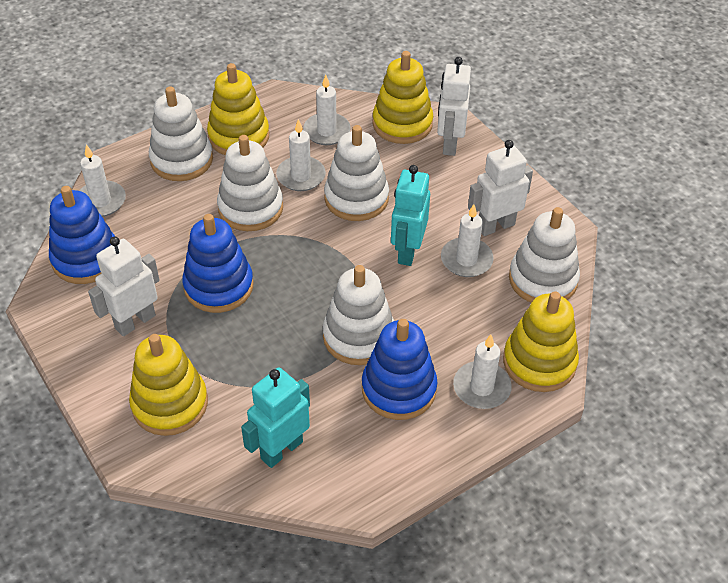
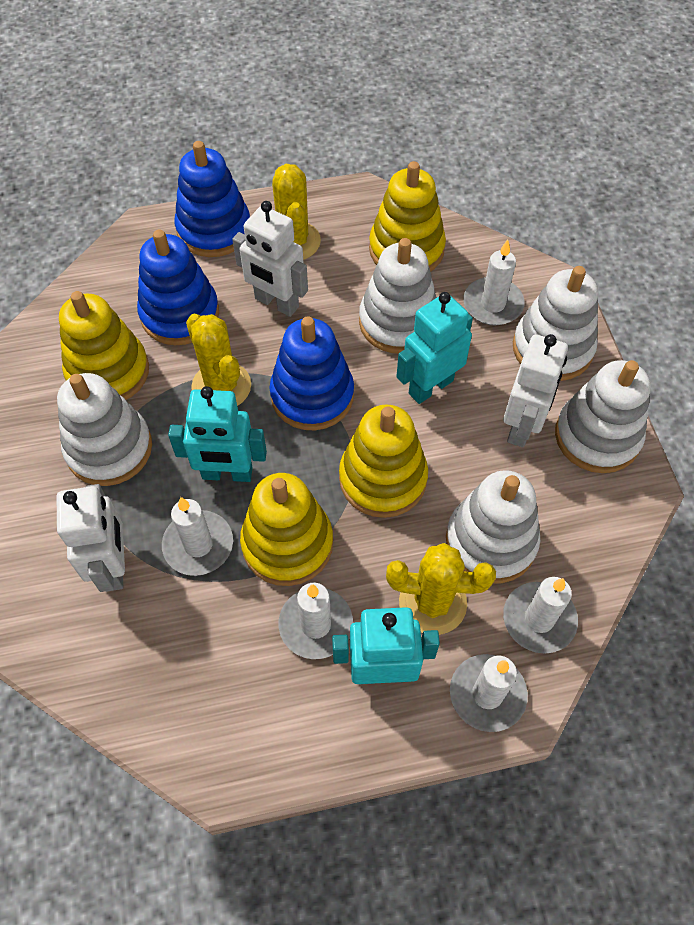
turquoise robot: 2 -> 3
yellow cactus: 0 -> 3

